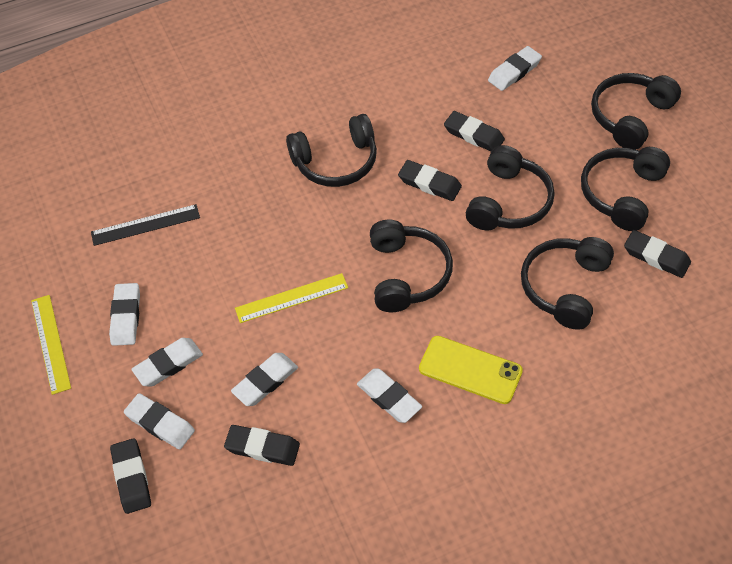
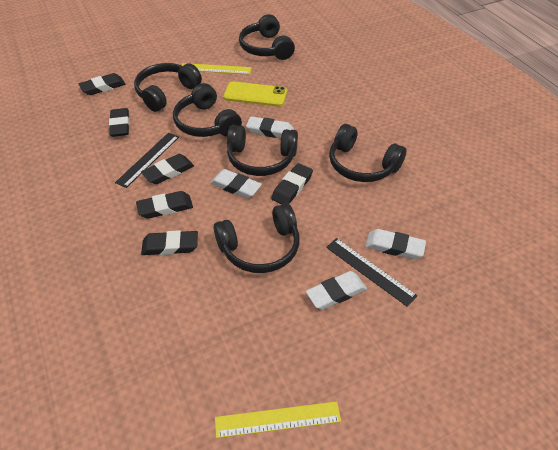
black eraser: 5 -> 6
black ruler: 1 -> 2
white eraser: 6 -> 4

